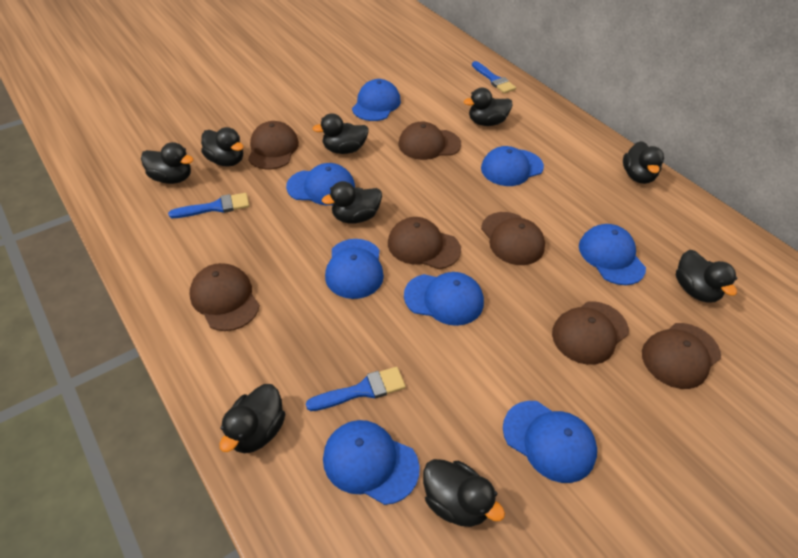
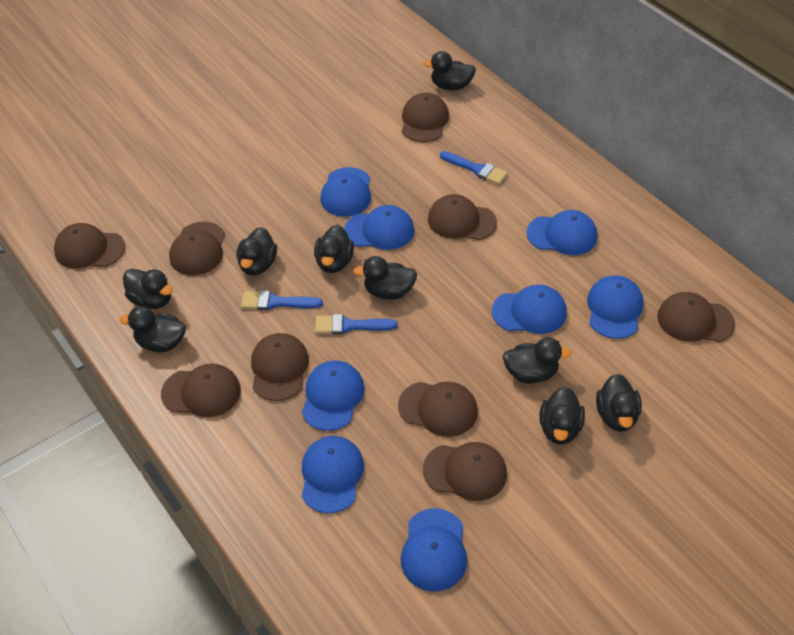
brown cap: 7 -> 9

